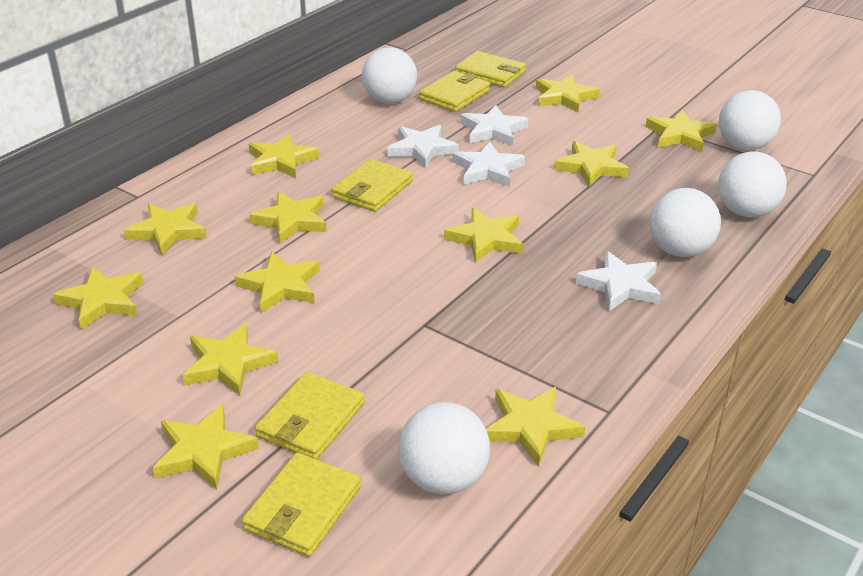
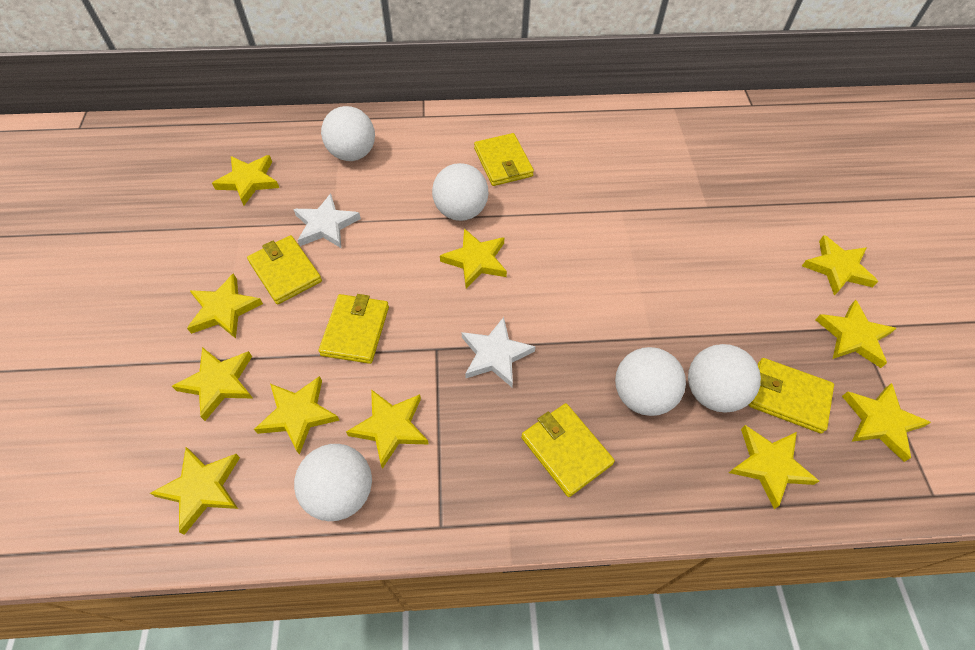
white star: 4 -> 2
yellow star: 12 -> 11

